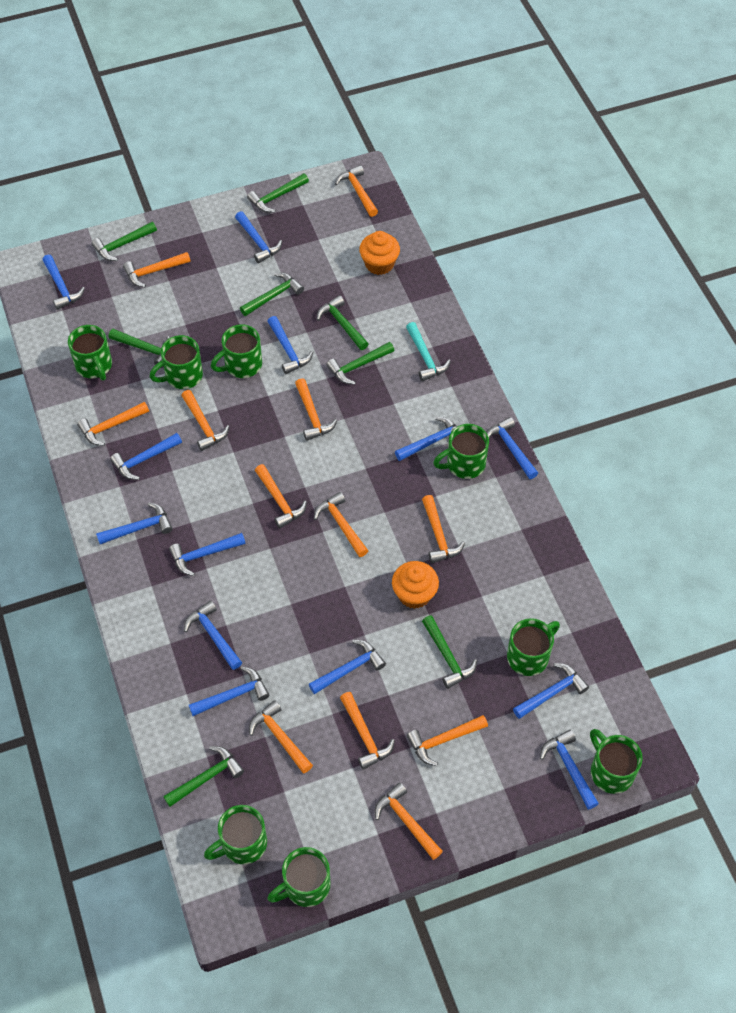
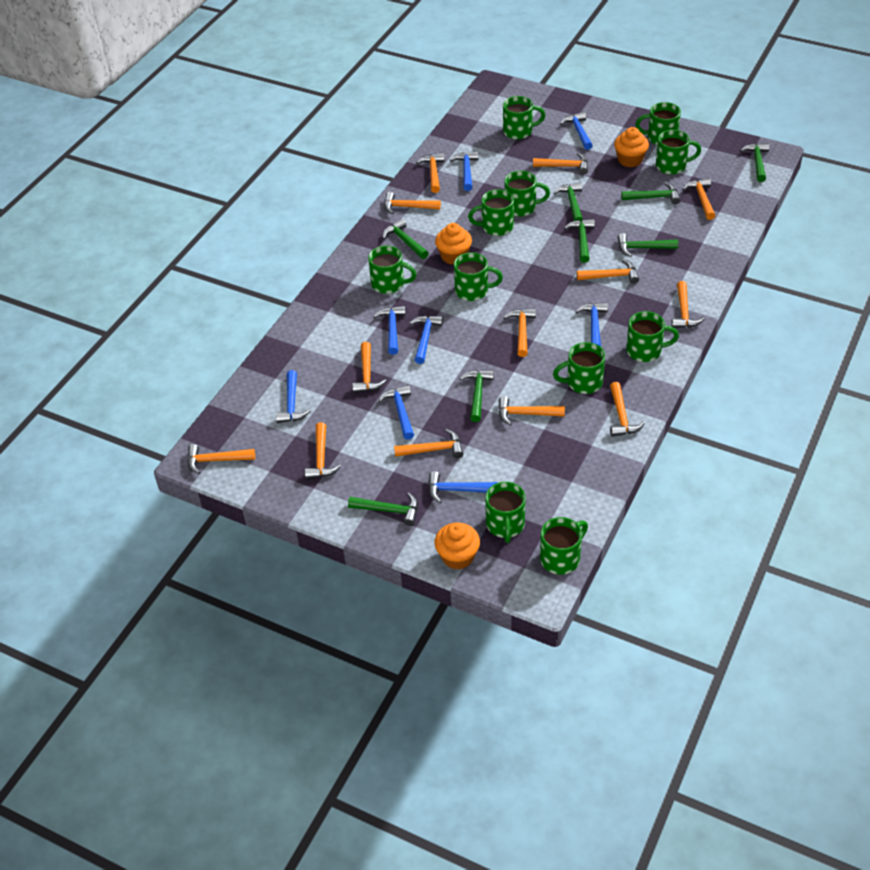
blue hammer: 13 -> 8
green mug: 8 -> 11
orange cupcake: 2 -> 3
orange hammer: 12 -> 13
turquoise hammer: 1 -> 0

